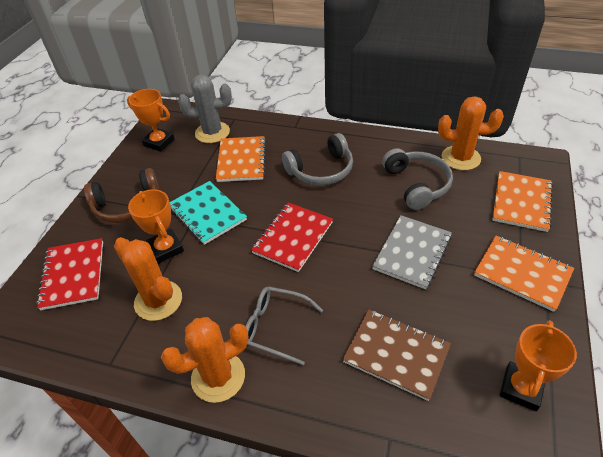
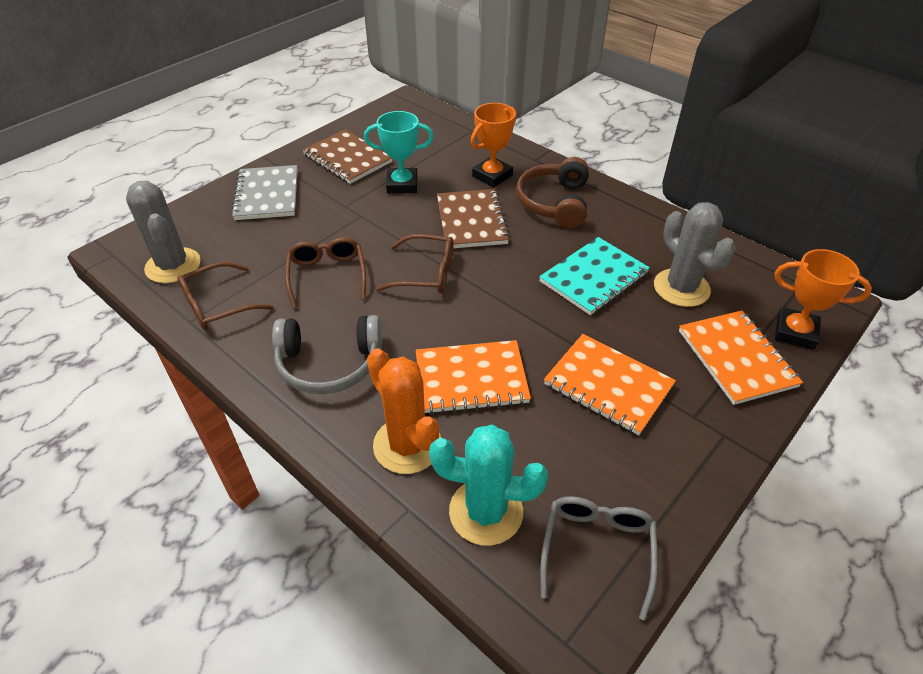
brown glasses: 0 -> 3
brown notebook: 1 -> 2
grey cactus: 1 -> 2
grey headphones: 2 -> 1
orange cactus: 3 -> 1
orange trophy: 3 -> 2
red notebook: 2 -> 0
turquoise cactus: 0 -> 1
turquoise trophy: 0 -> 1

